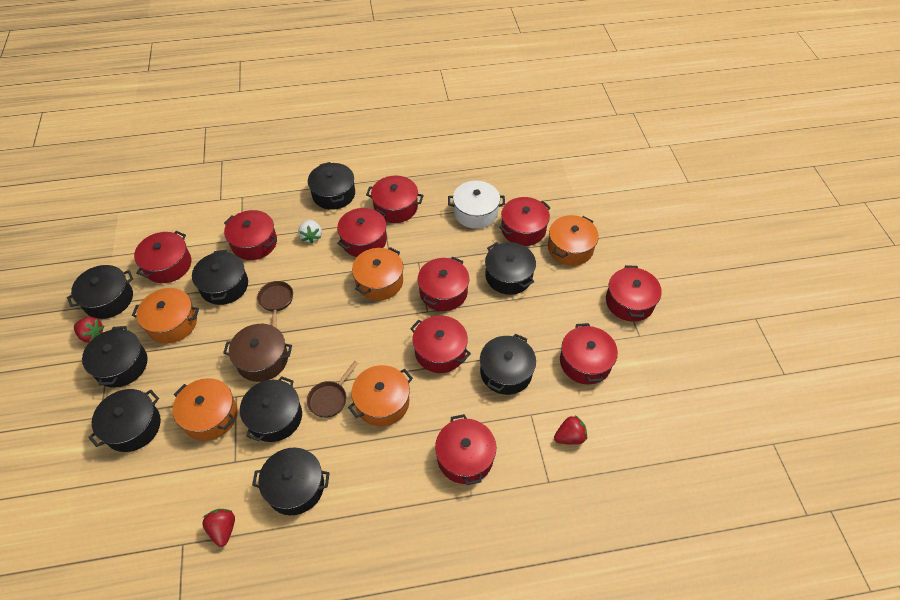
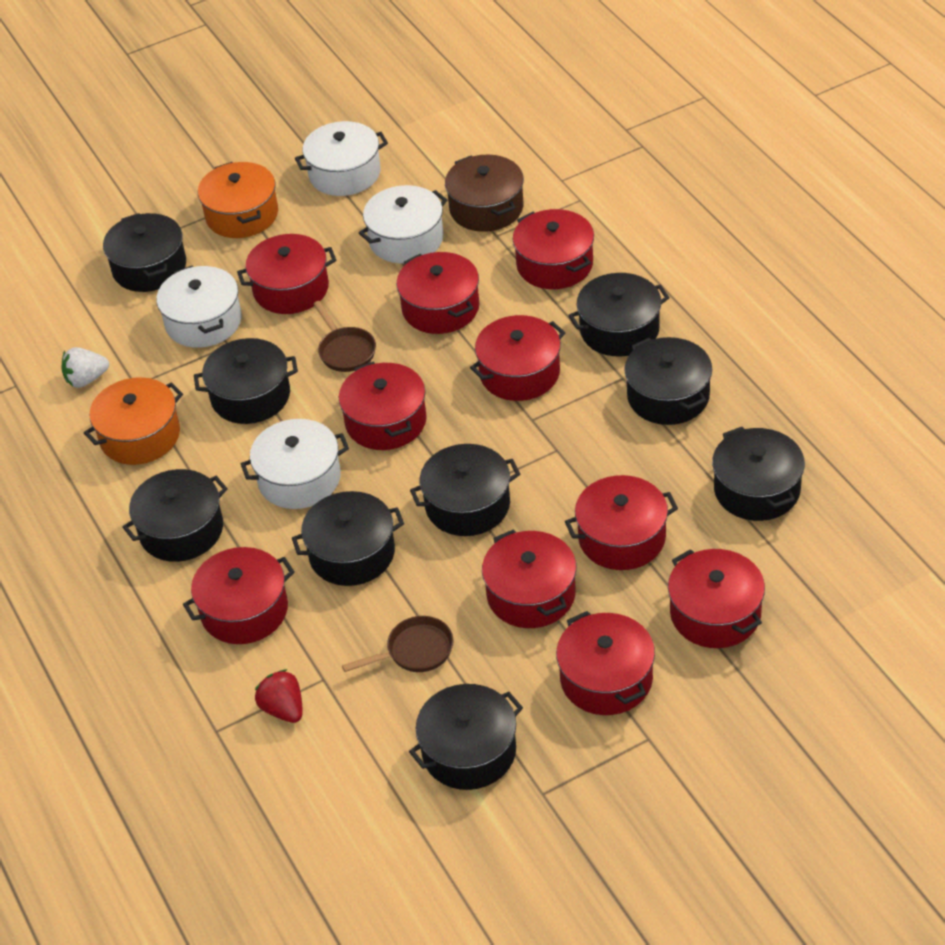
orange pot: 5 -> 2
red strawberry: 3 -> 1
white pot: 1 -> 4

